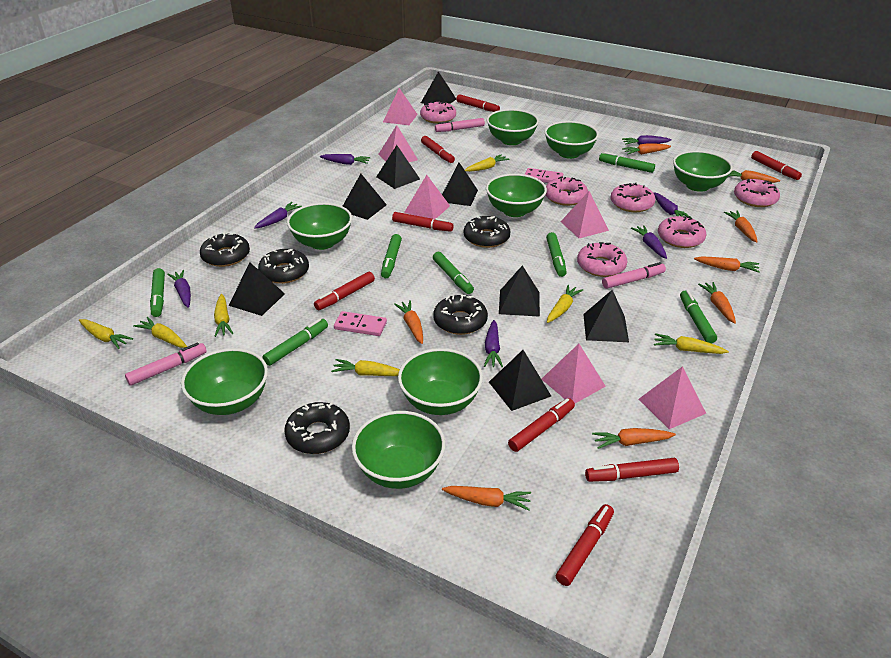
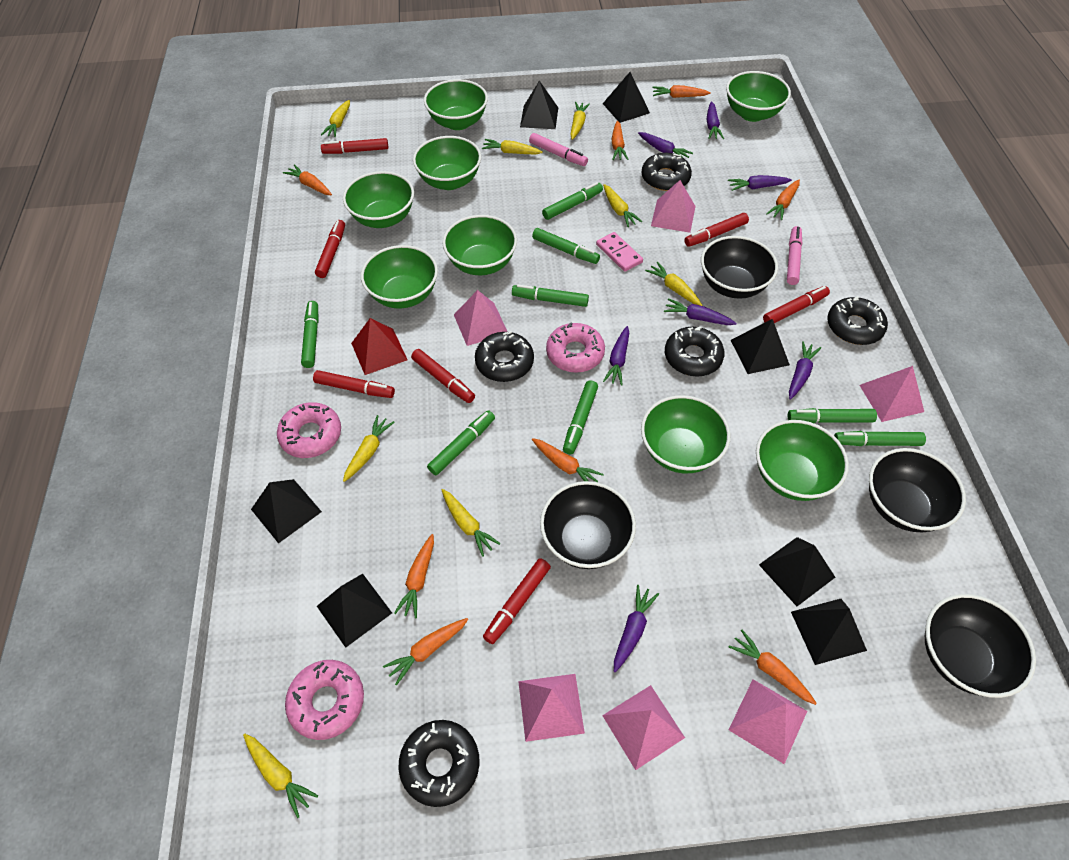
black bowl: 0 -> 4
black pyramid: 8 -> 7
green marker: 7 -> 8
pink domino: 2 -> 1
pink donut: 6 -> 3
pink marker: 3 -> 2
red marker: 8 -> 7
red pyramid: 0 -> 1
yellow carrot: 7 -> 8

